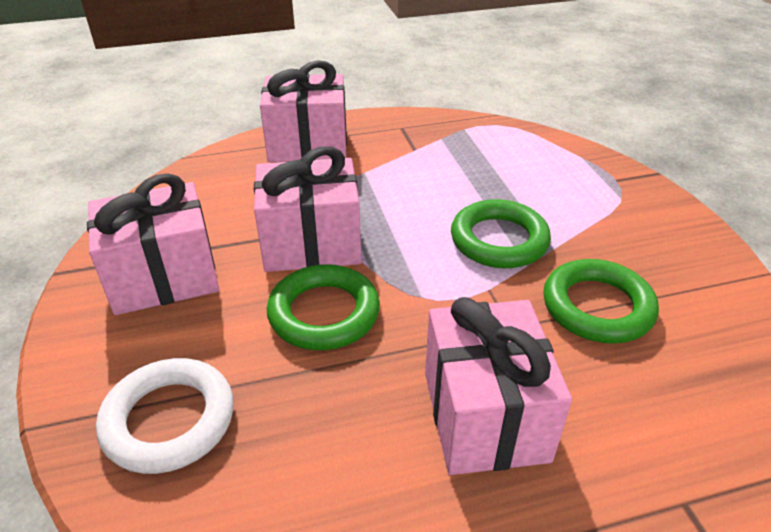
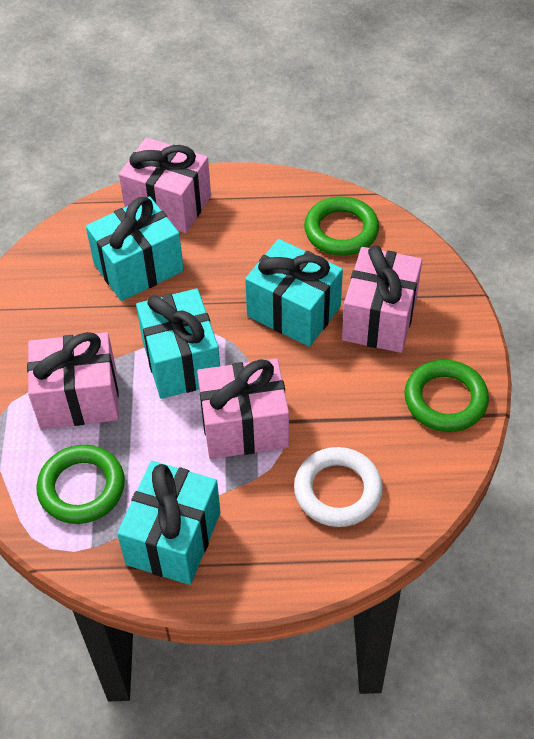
turquoise gift: 0 -> 4

